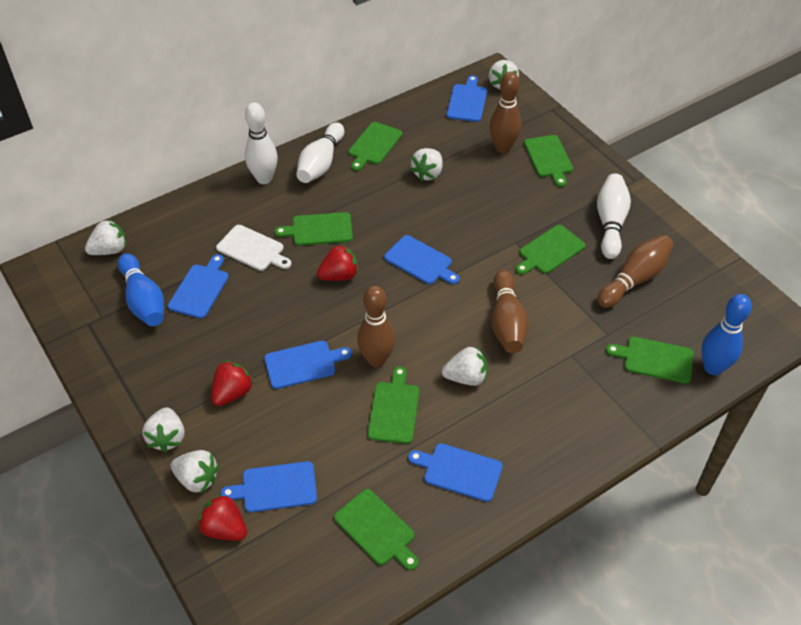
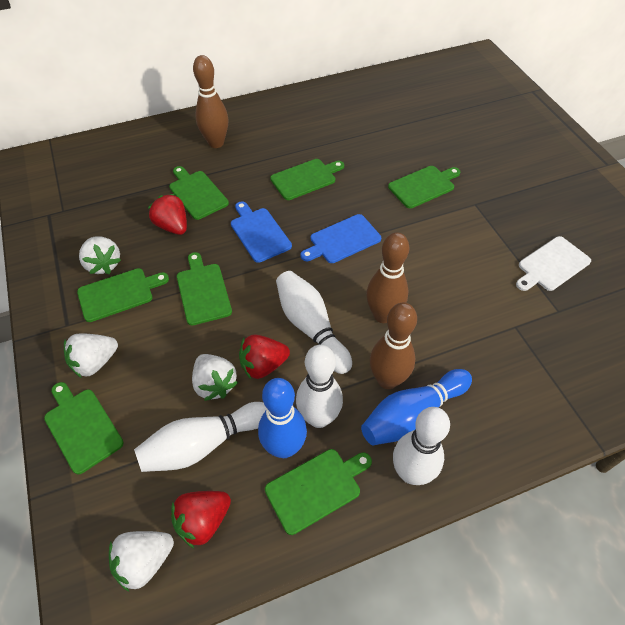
blue cutting board: 6 -> 2
brown bowling pin: 4 -> 3
white bowling pin: 3 -> 4
white strawberry: 6 -> 4

